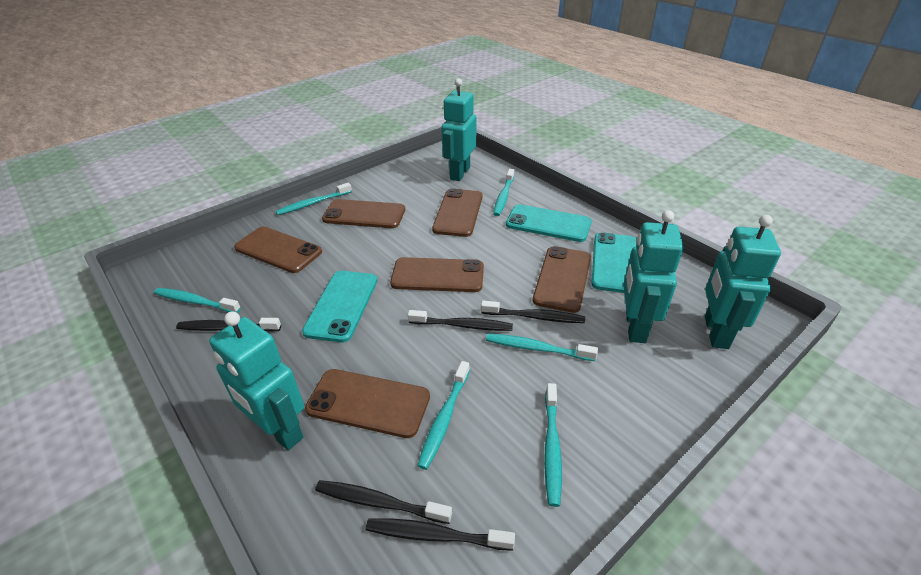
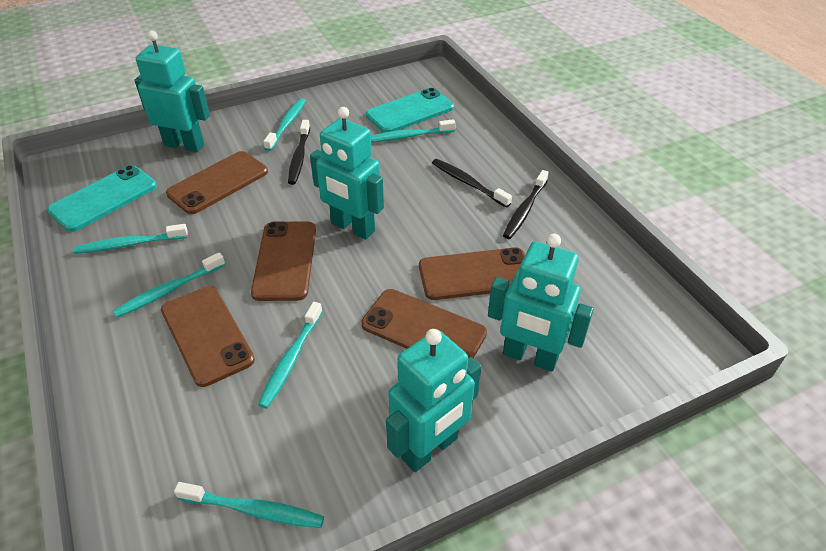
black toothbrush: 5 -> 3
brown phone: 6 -> 5
turquoise phone: 3 -> 2

